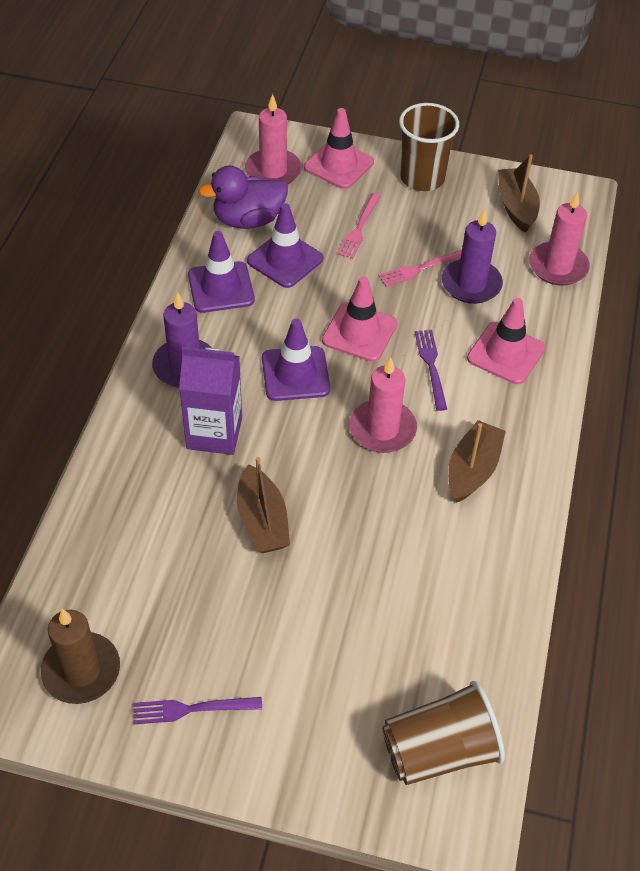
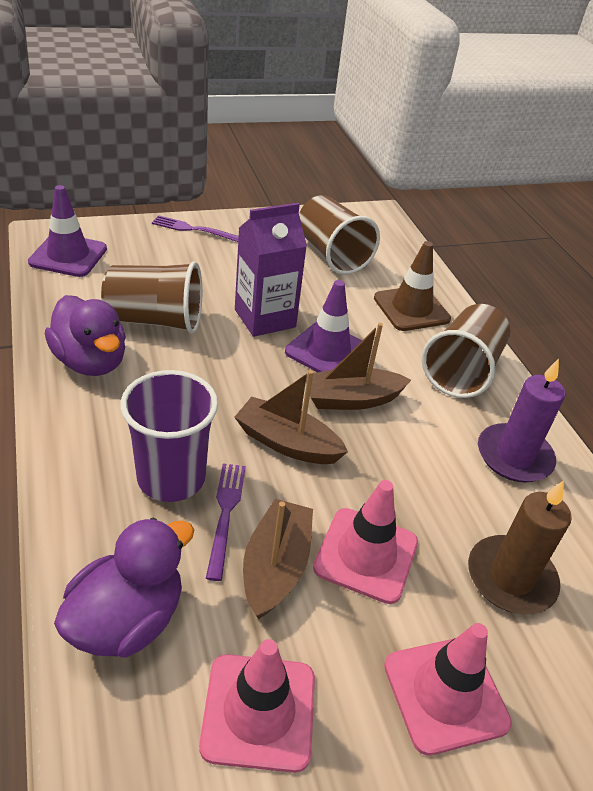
brown cup: 2 -> 3
brown traffic cone: 0 -> 1
pink candle: 3 -> 0
pink fork: 2 -> 0
purple candle: 2 -> 1
purple cup: 0 -> 1
purple duck: 1 -> 2
purple traffic cone: 3 -> 2

